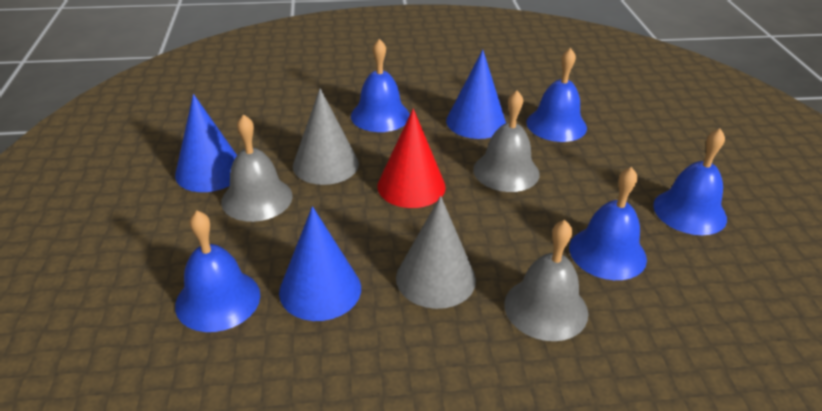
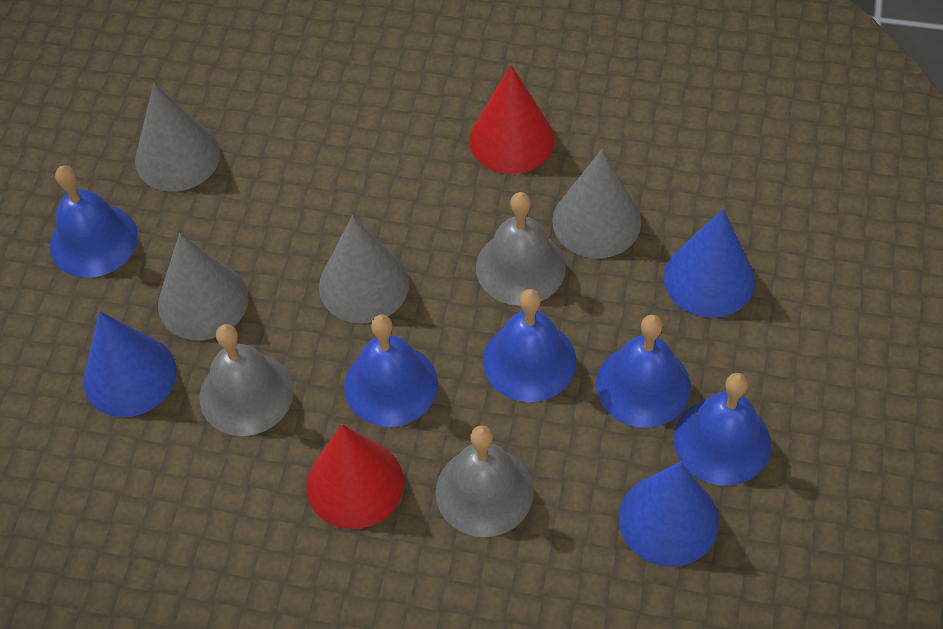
grey cone: 2 -> 4
red cone: 1 -> 2

